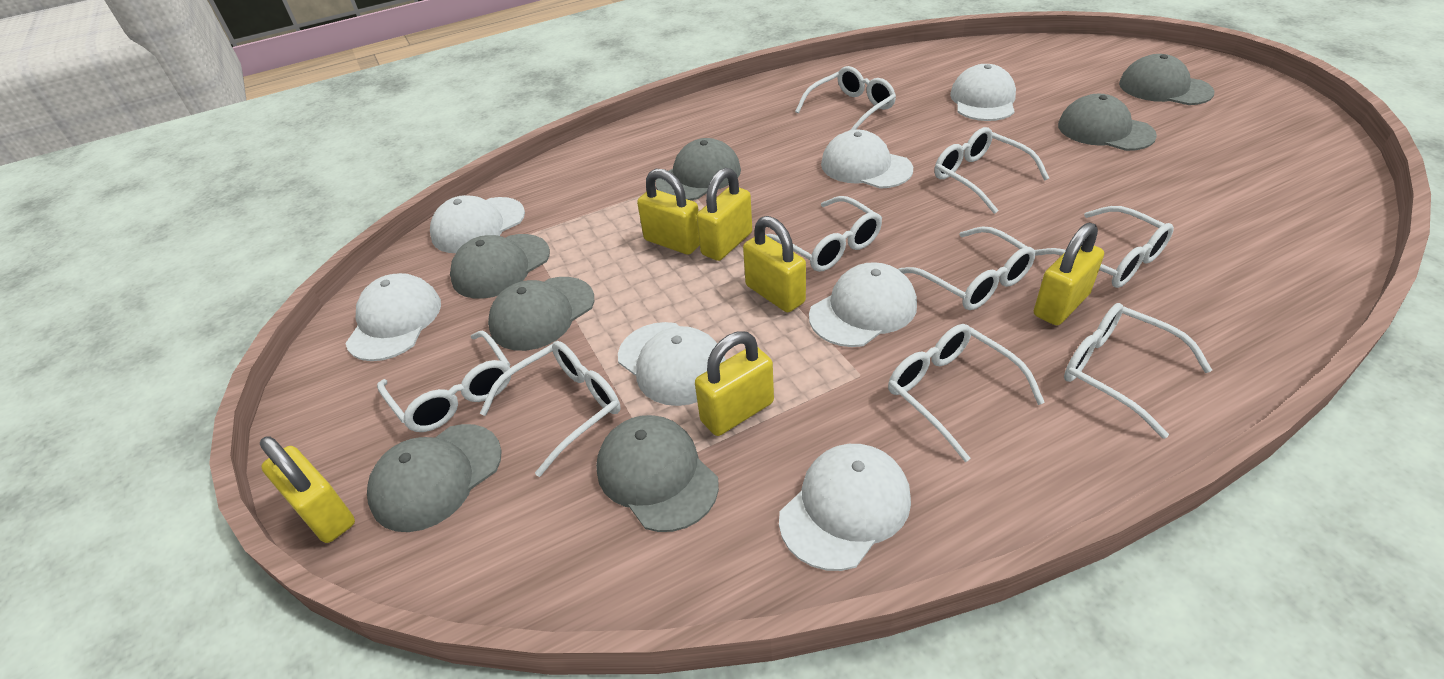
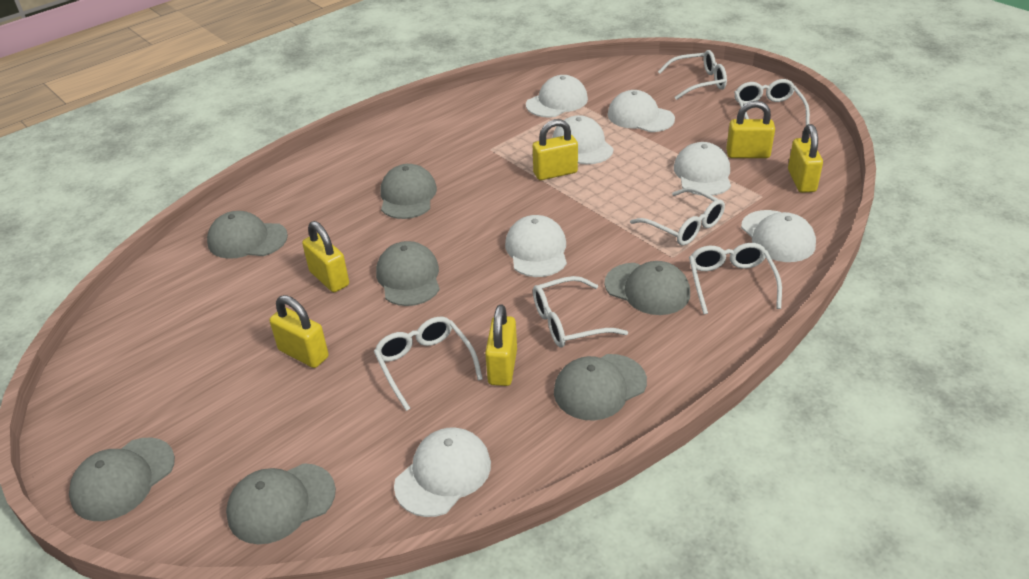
white glasses: 9 -> 6

